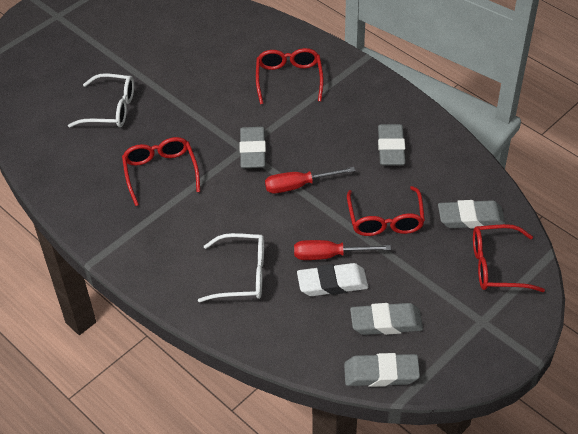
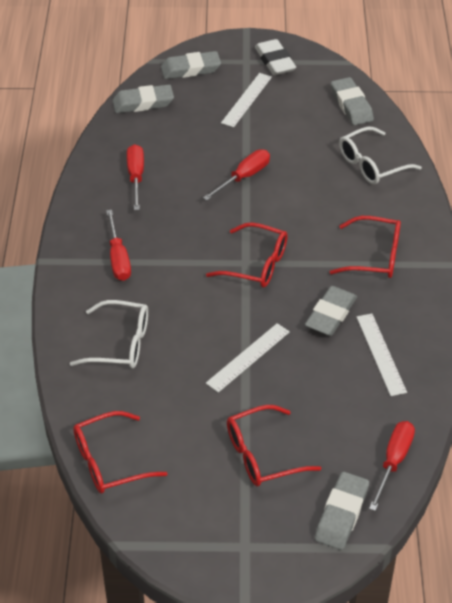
red screwdriver: 2 -> 4
white ruler: 0 -> 3

